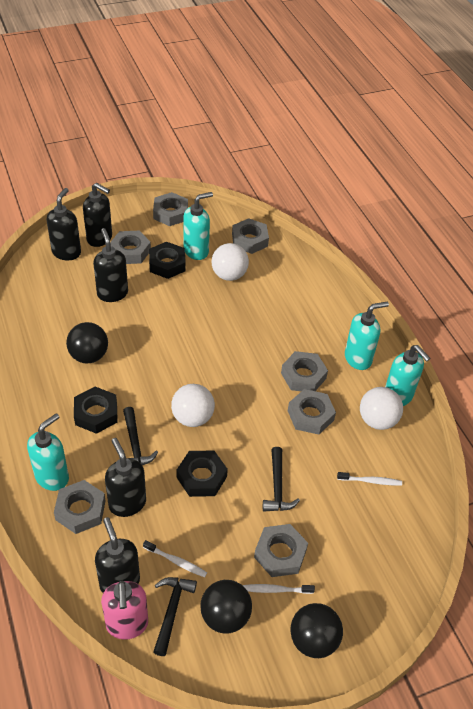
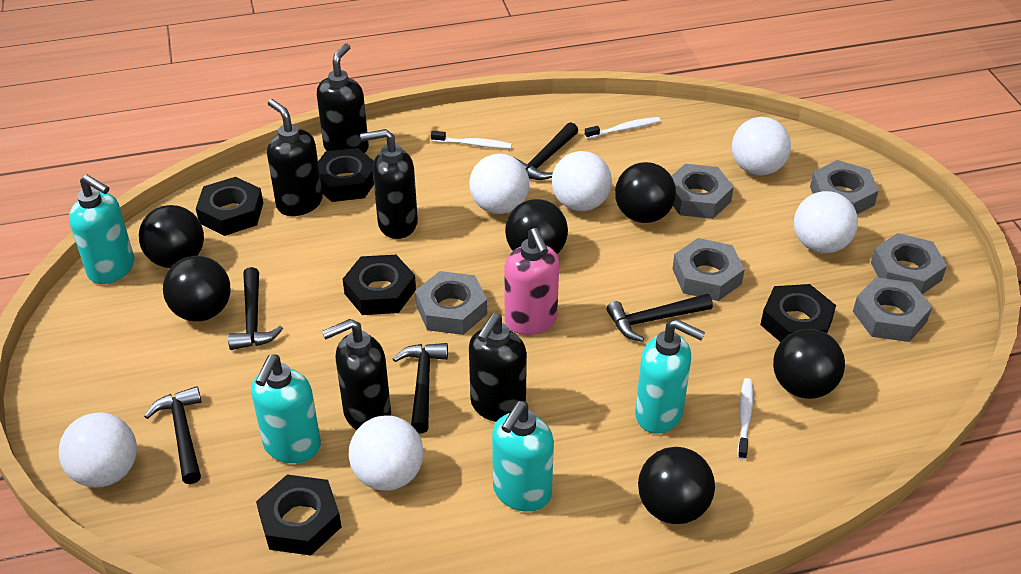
black ball: 3 -> 6
black hammer: 3 -> 5
black nut: 3 -> 5
grey nut: 7 -> 6
white ball: 3 -> 6

